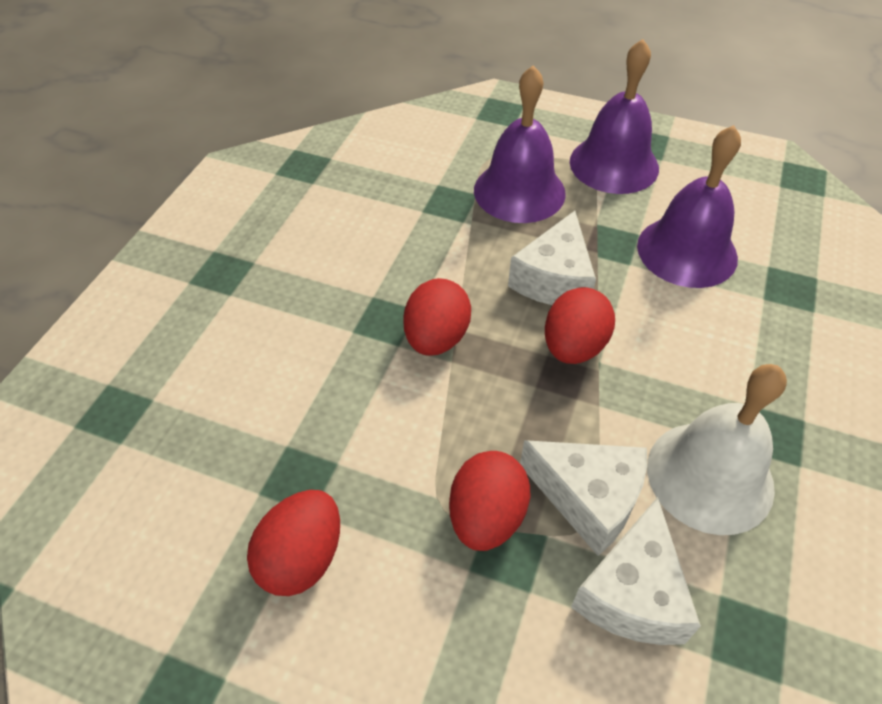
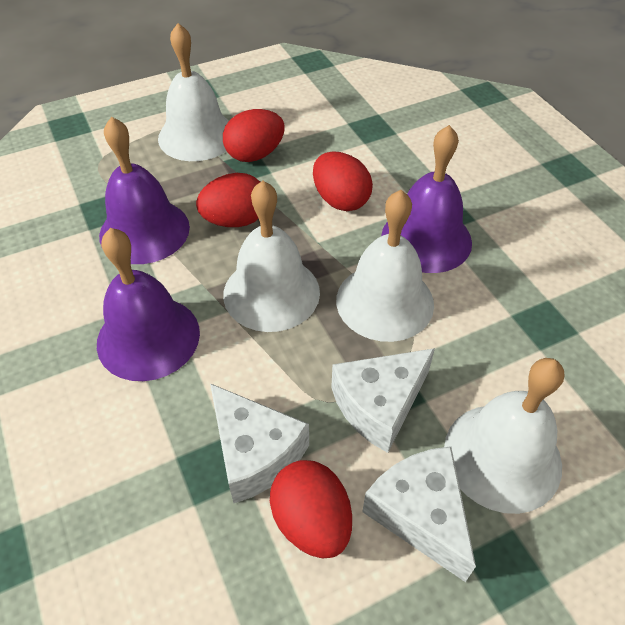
white bell: 1 -> 4

